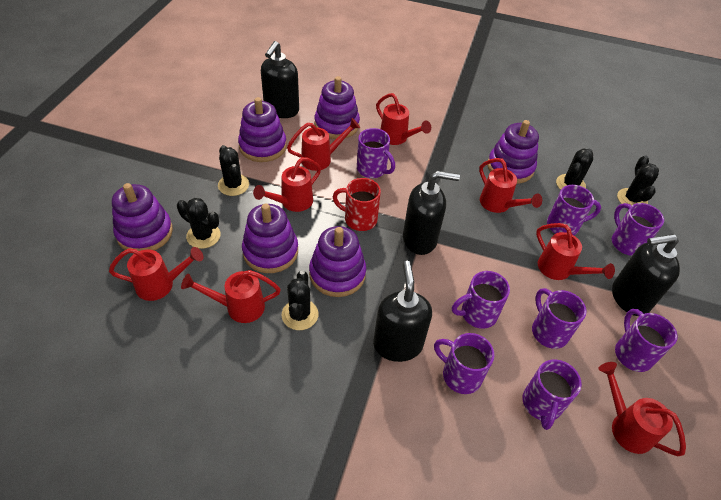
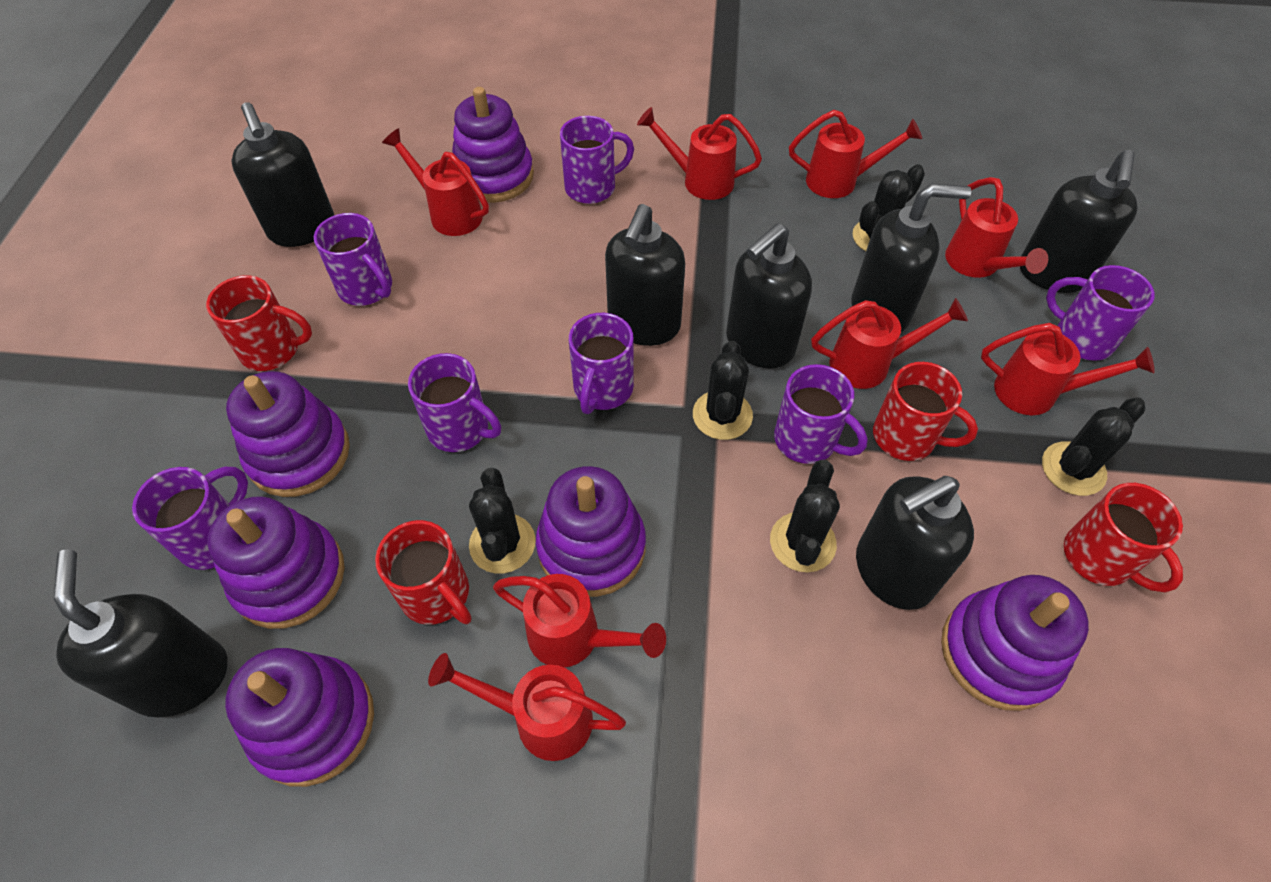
black soap dispenser: 4 -> 7
purple mug: 8 -> 7
red mug: 1 -> 4

